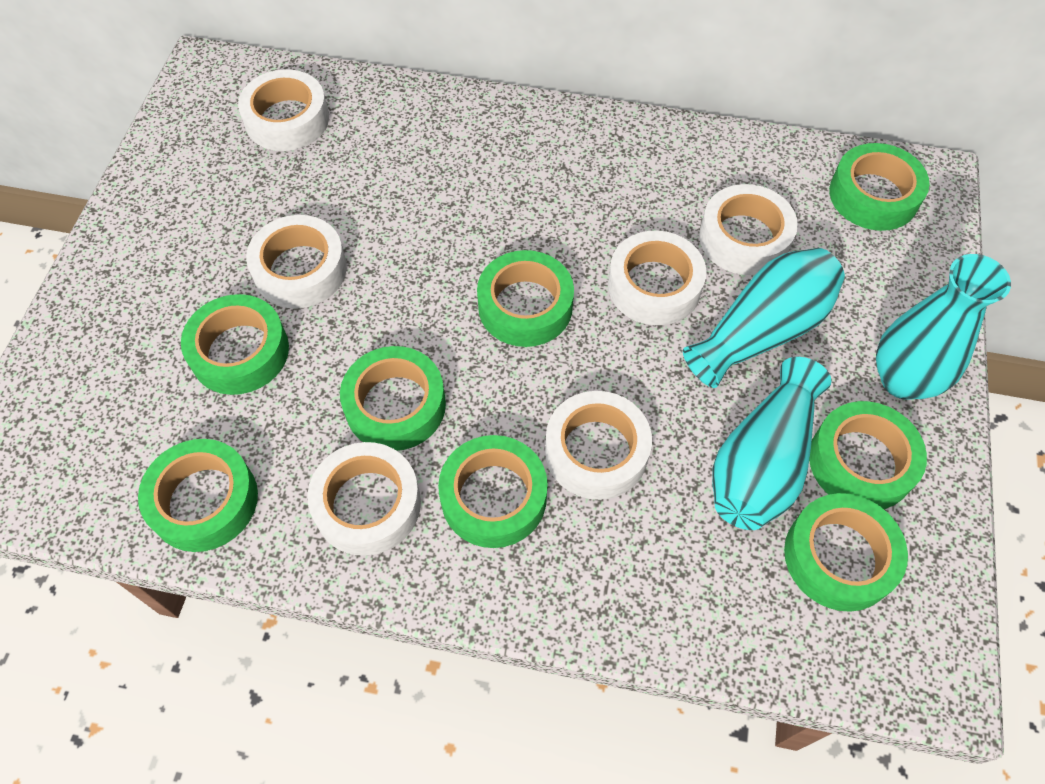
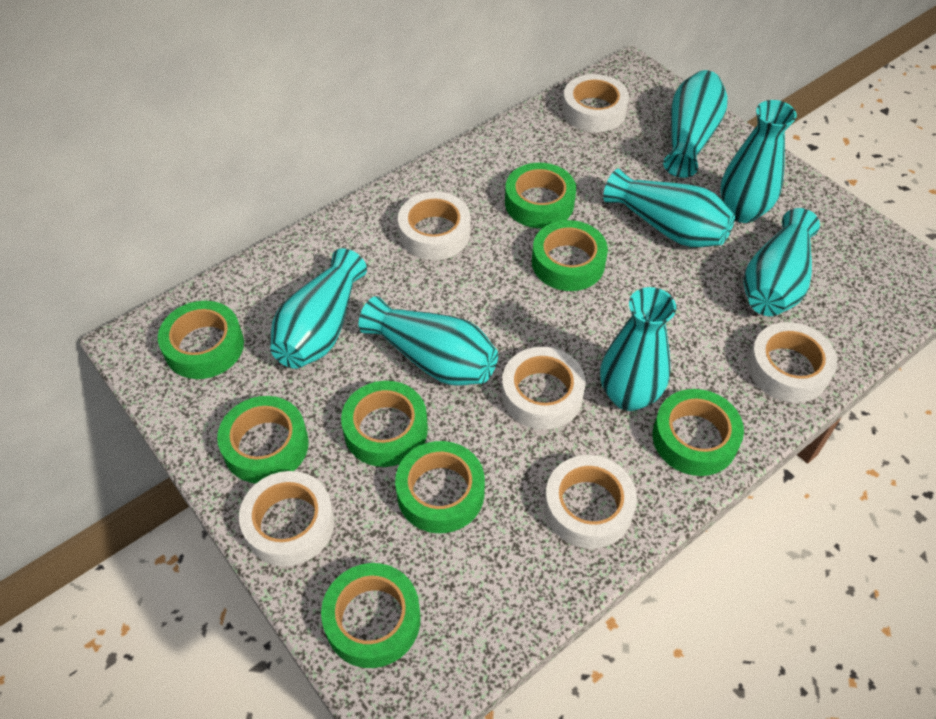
turquoise vase: 3 -> 7

